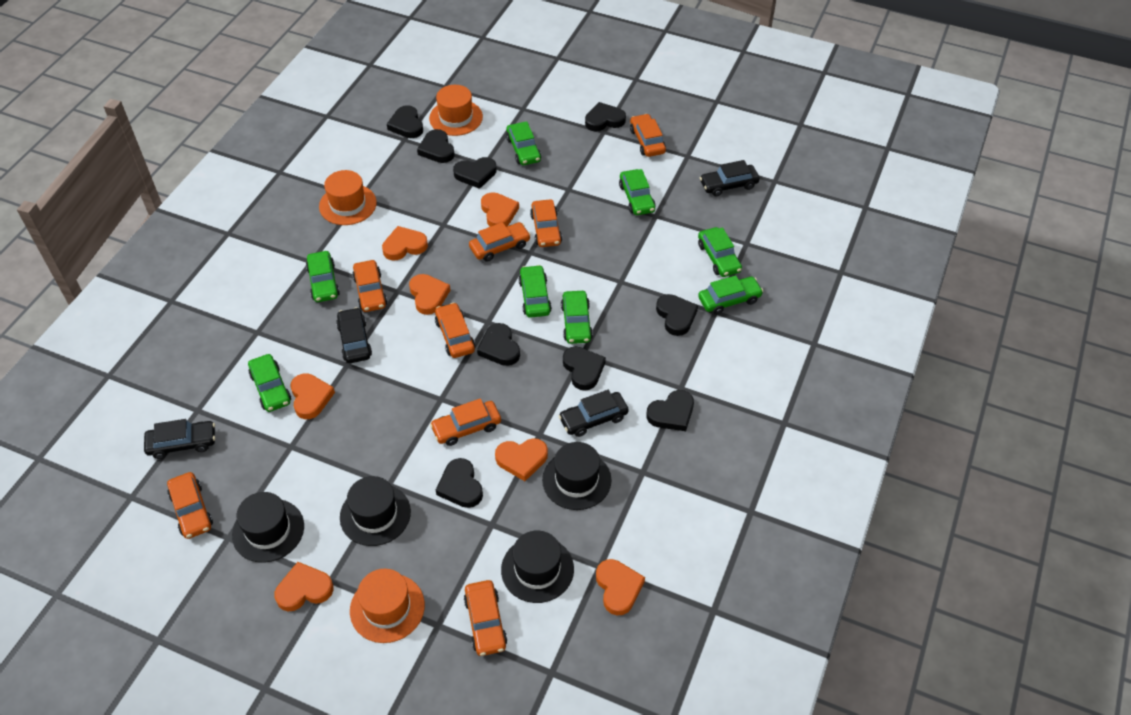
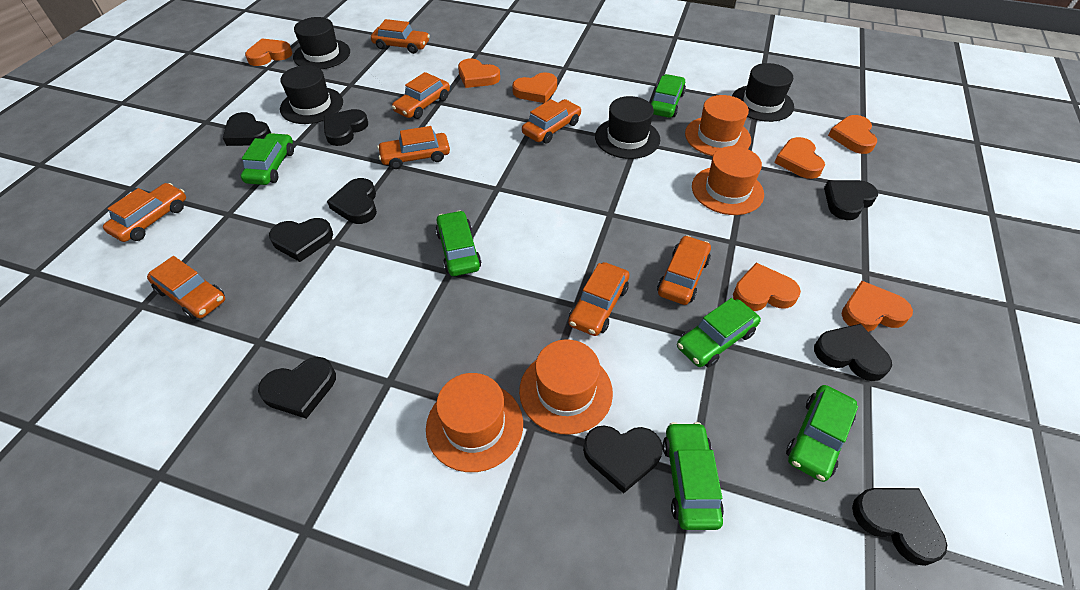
black car: 4 -> 0
green car: 8 -> 6
orange hat: 3 -> 4

